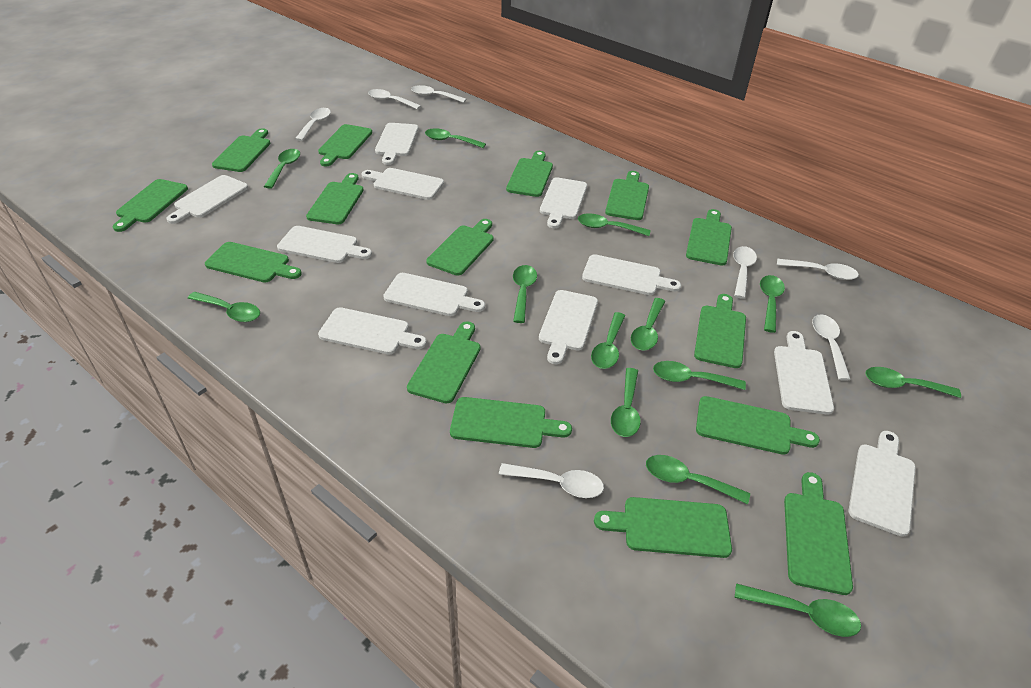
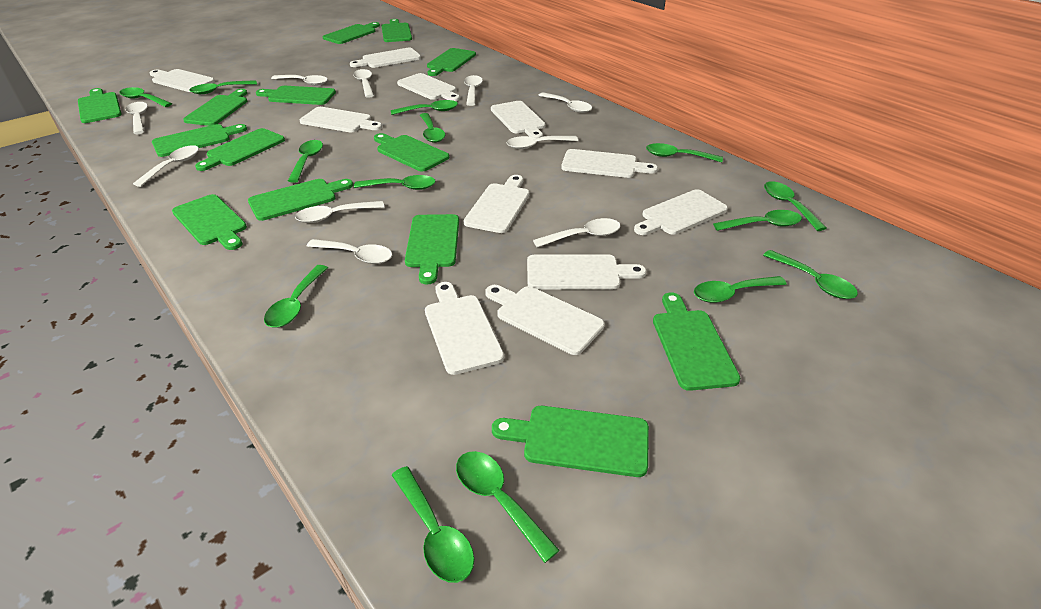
green cutting board: 15 -> 14
green spoon: 13 -> 14
white spoon: 7 -> 10

